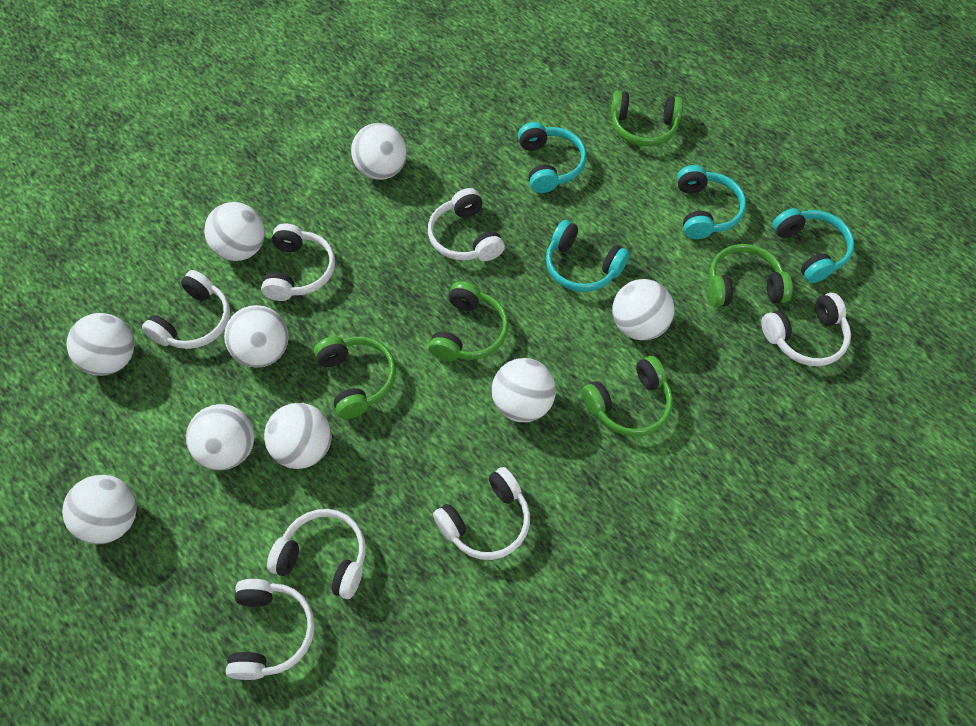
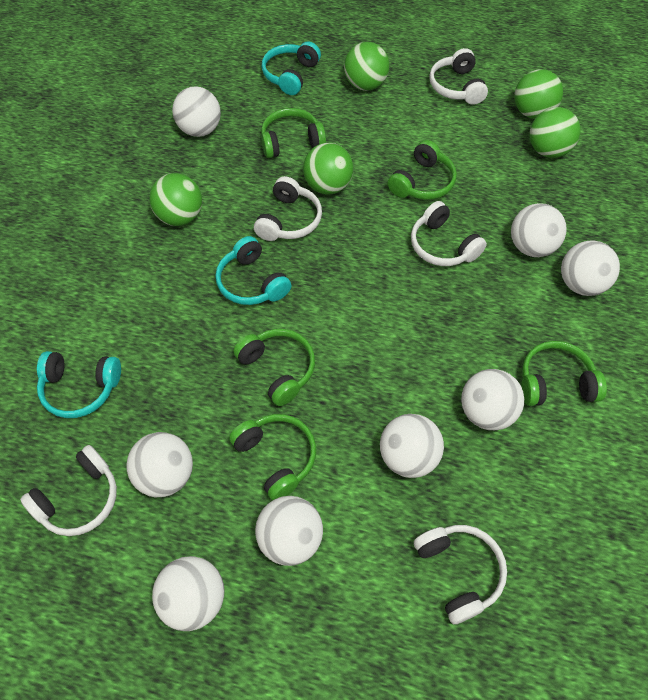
green ball: 0 -> 5
turquoise headphones: 4 -> 3
white ball: 9 -> 8
white headphones: 7 -> 5

